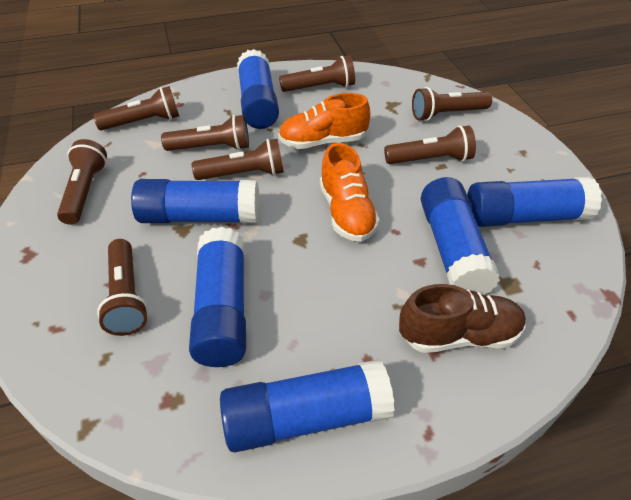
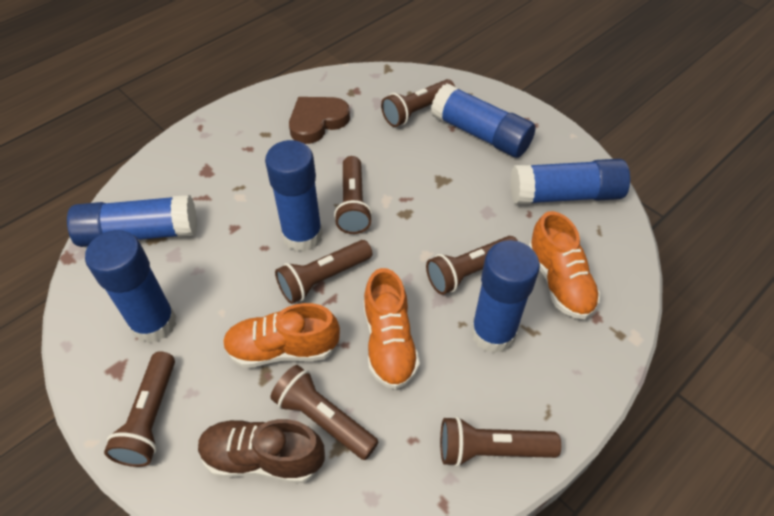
brown flashlight: 8 -> 7
brown heart: 0 -> 1
orange shoe: 2 -> 3

